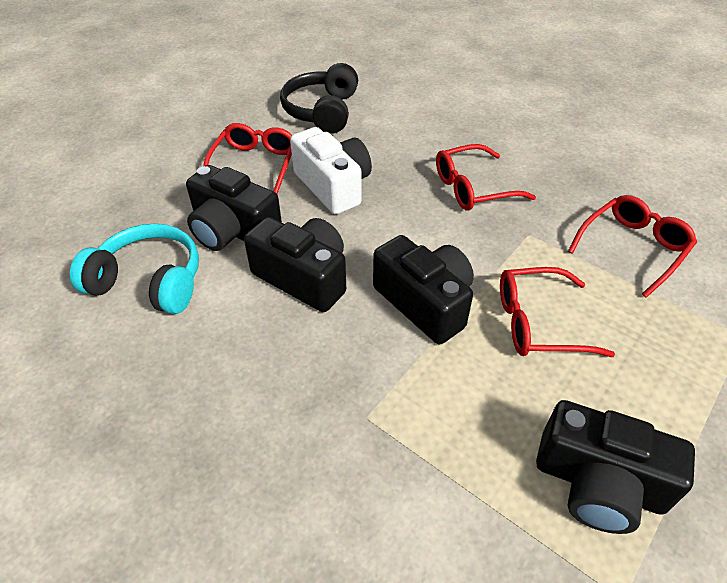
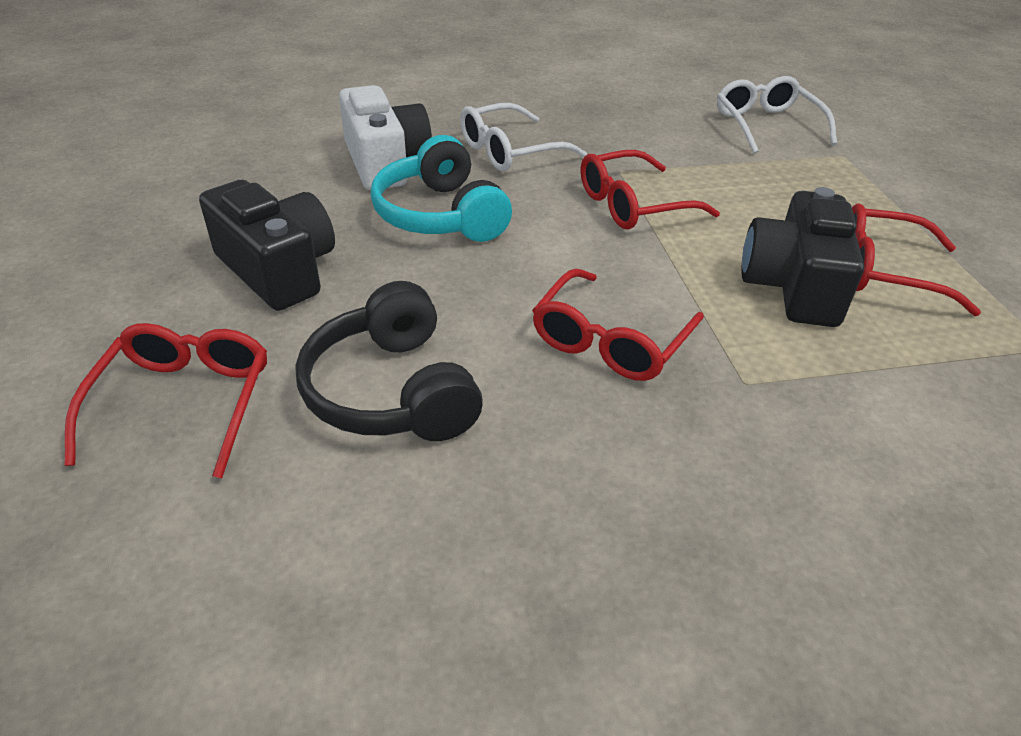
black camera: 4 -> 2
white glasses: 0 -> 2

